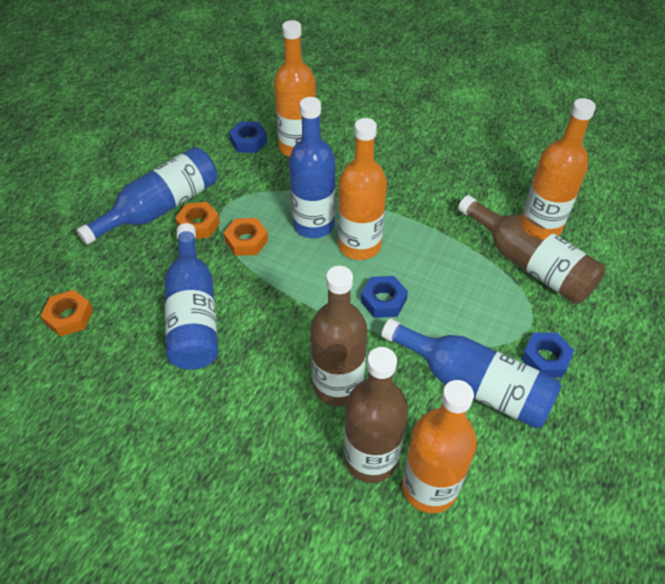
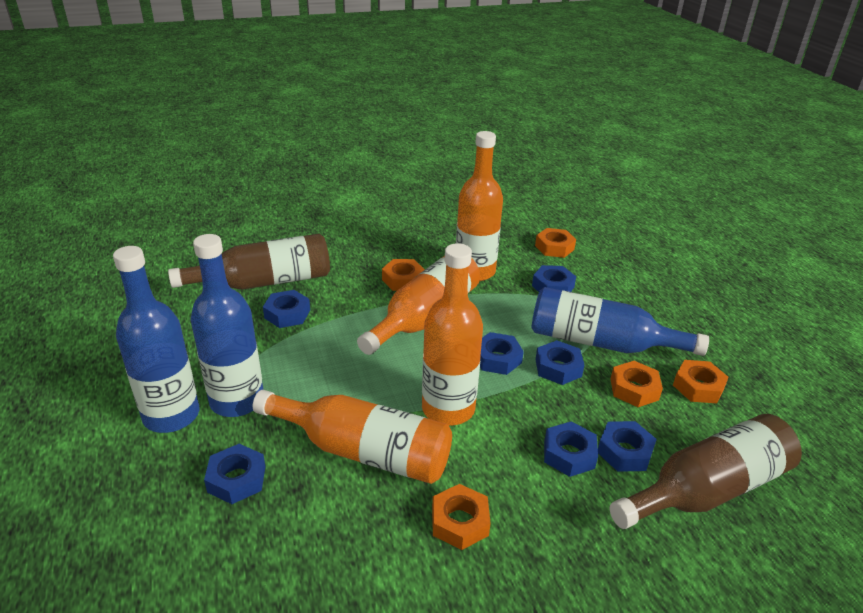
blue bottle: 4 -> 3
blue nut: 3 -> 7
brown bottle: 3 -> 2
orange nut: 3 -> 5

